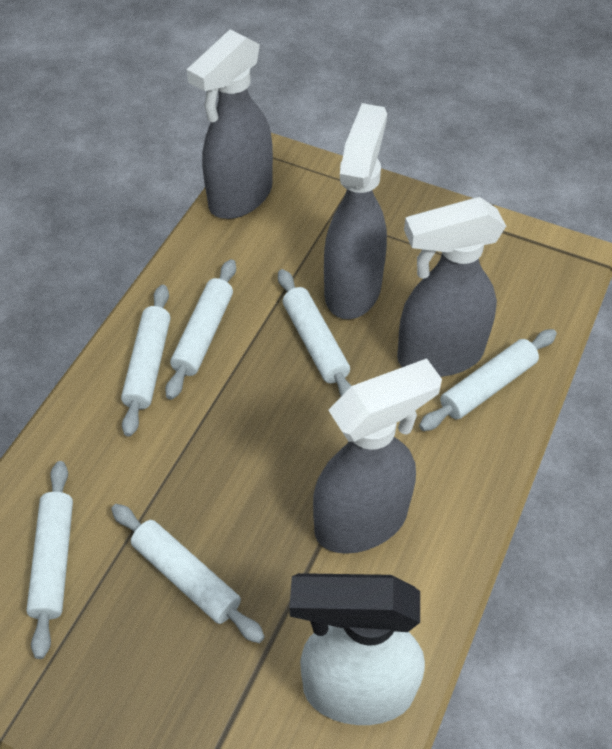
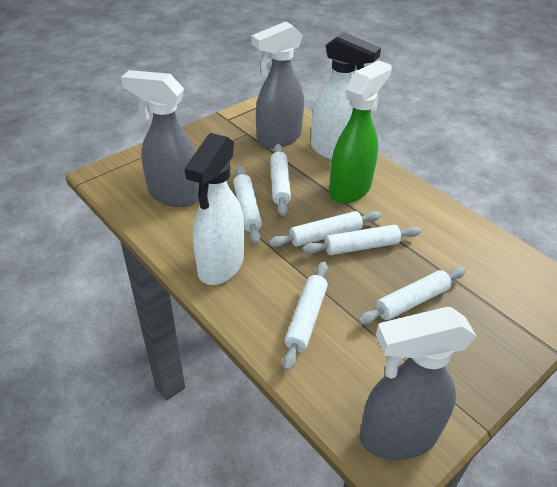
green spray bottle: 0 -> 1
grey spray bottle: 4 -> 3
white spray bottle: 1 -> 2

